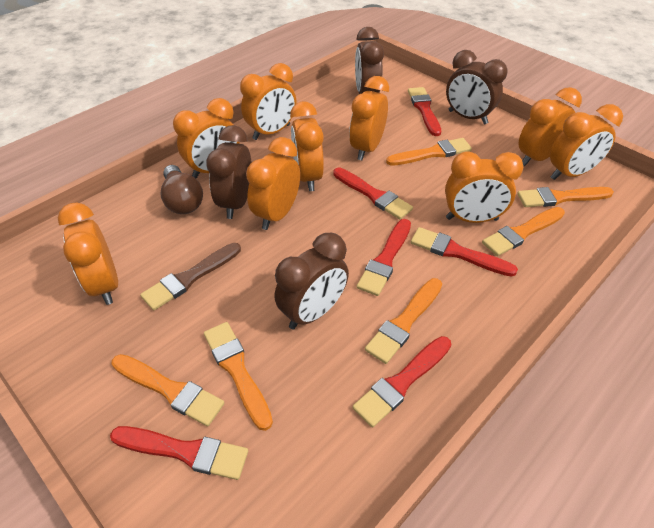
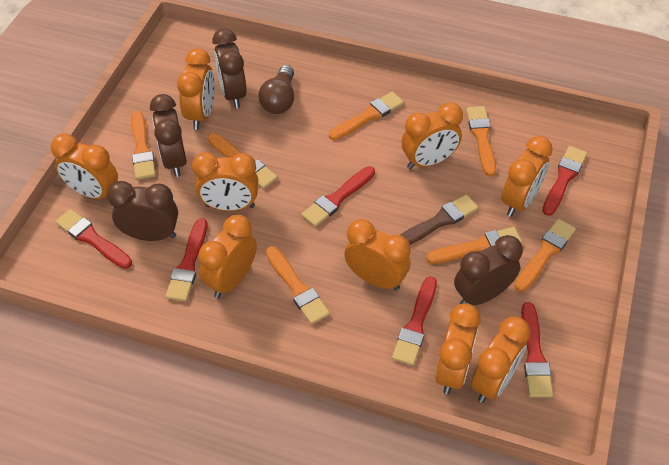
orange brush: 6 -> 7

